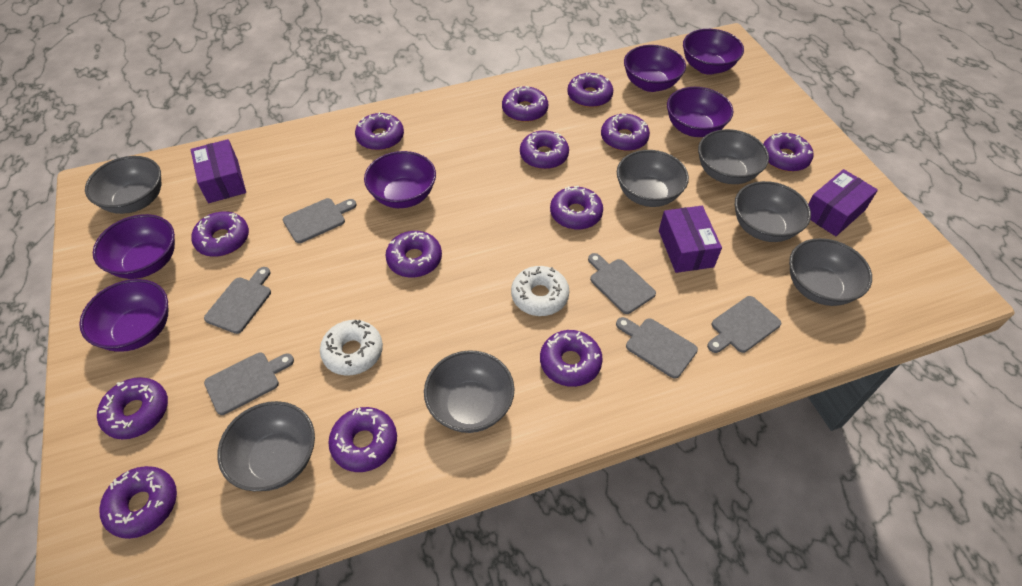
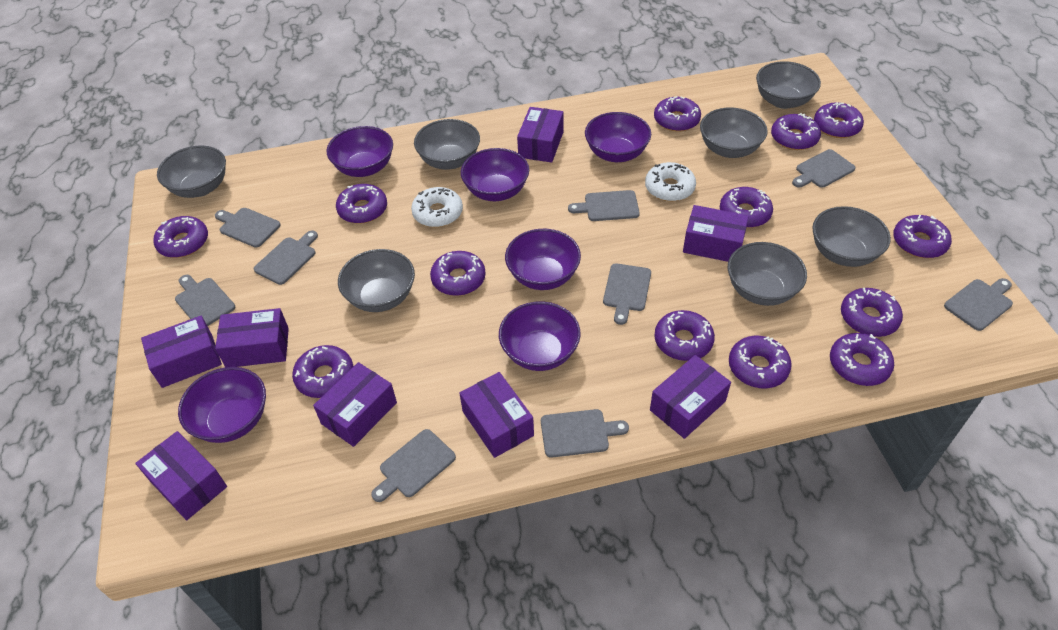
grey cutting board: 6 -> 9
purple box: 3 -> 8

